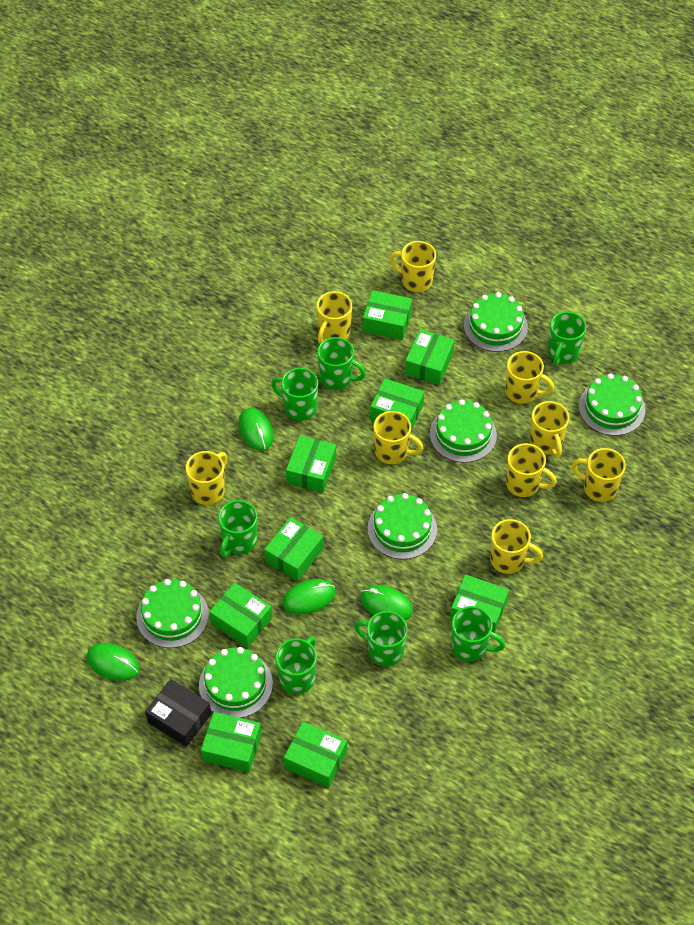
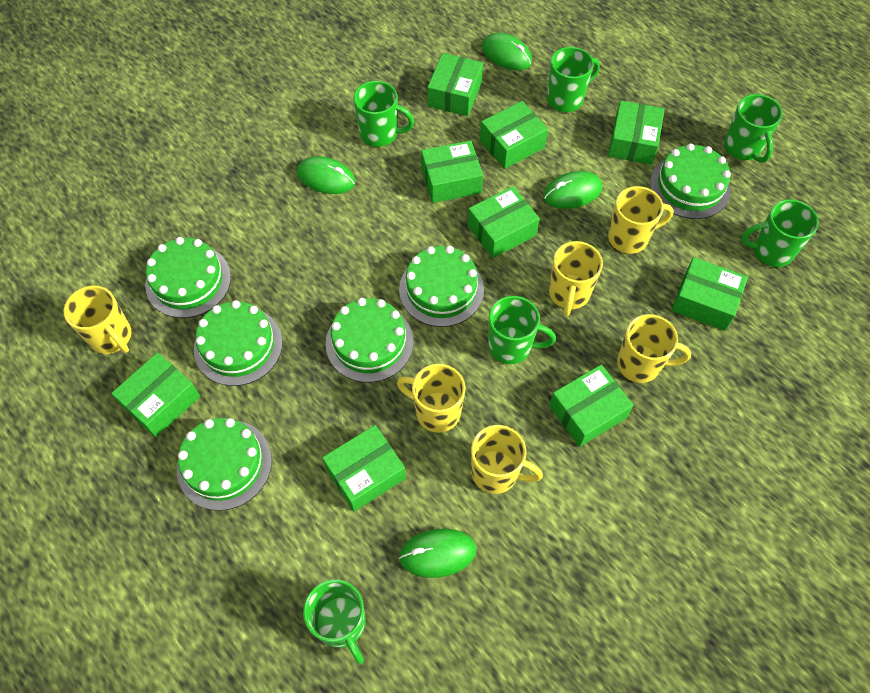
black box: 1 -> 0
green mug: 7 -> 6
yellow mug: 9 -> 6

